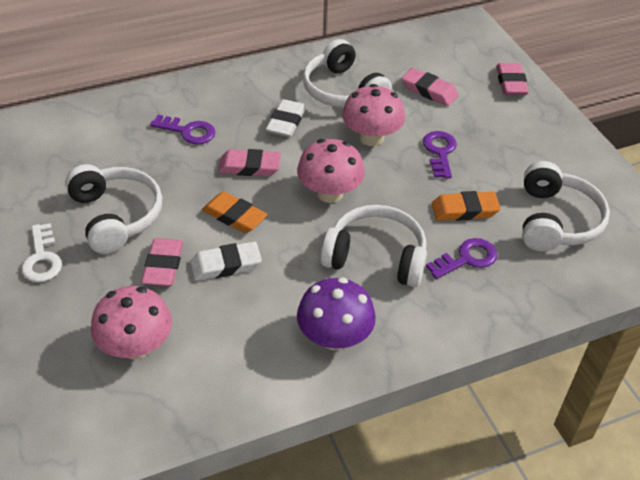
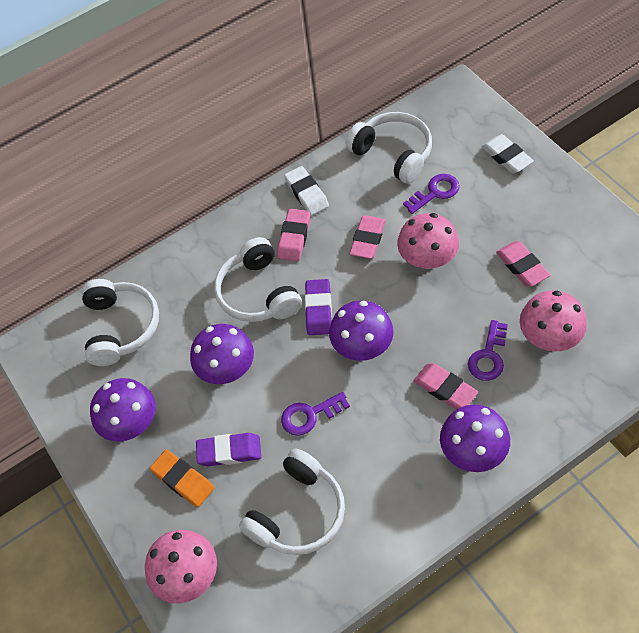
orange eraser: 2 -> 1
purple eraser: 0 -> 2
purple mushroom: 1 -> 4
white key: 1 -> 0

